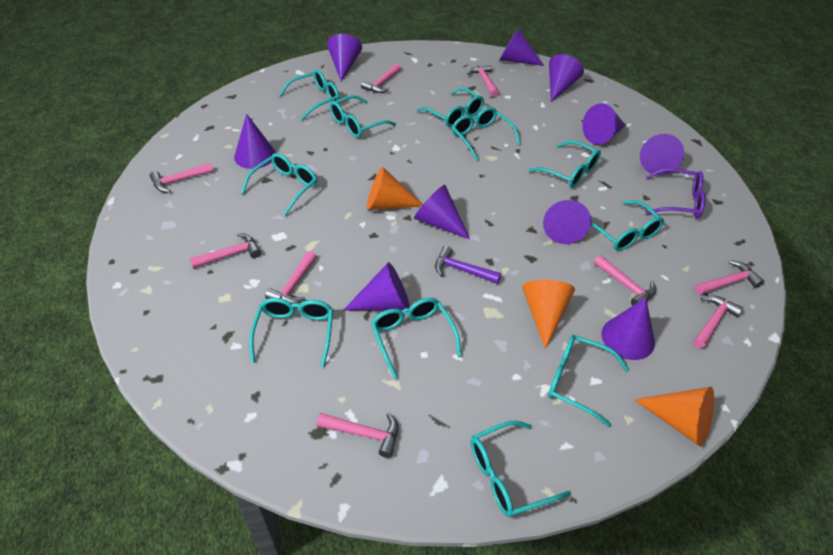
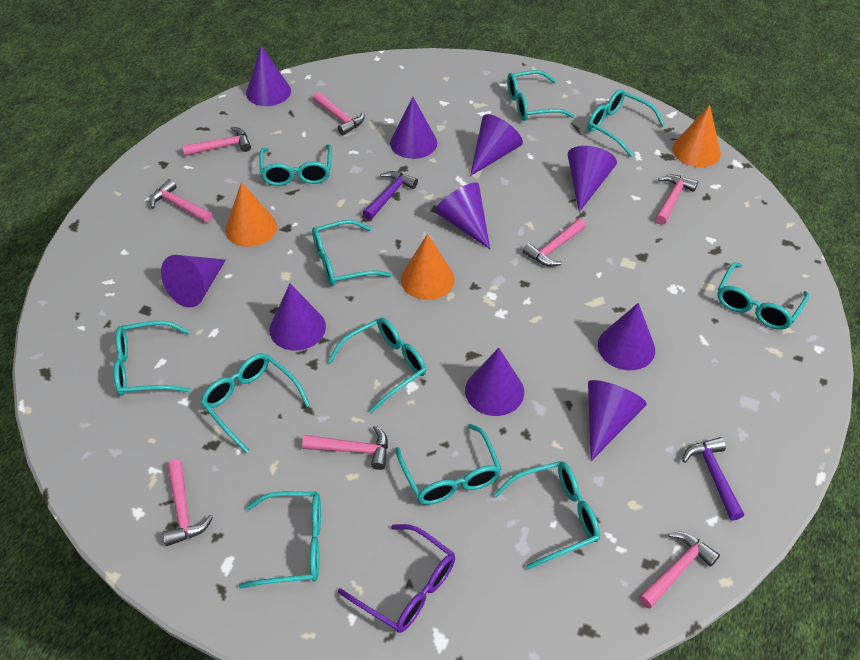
pink hammer: 9 -> 8
purple hammer: 1 -> 2

